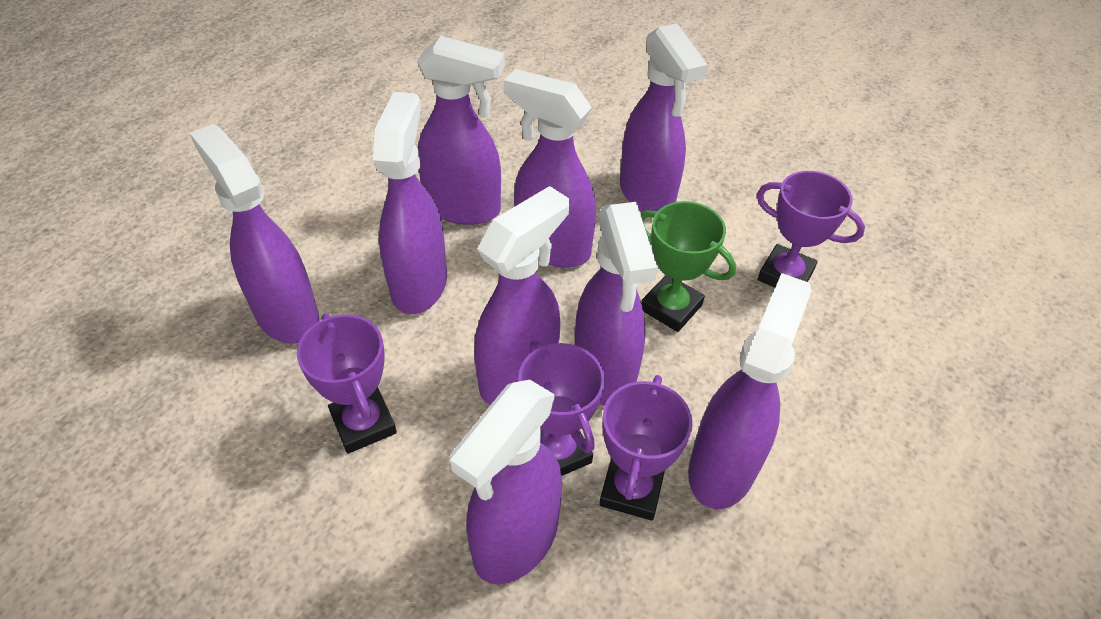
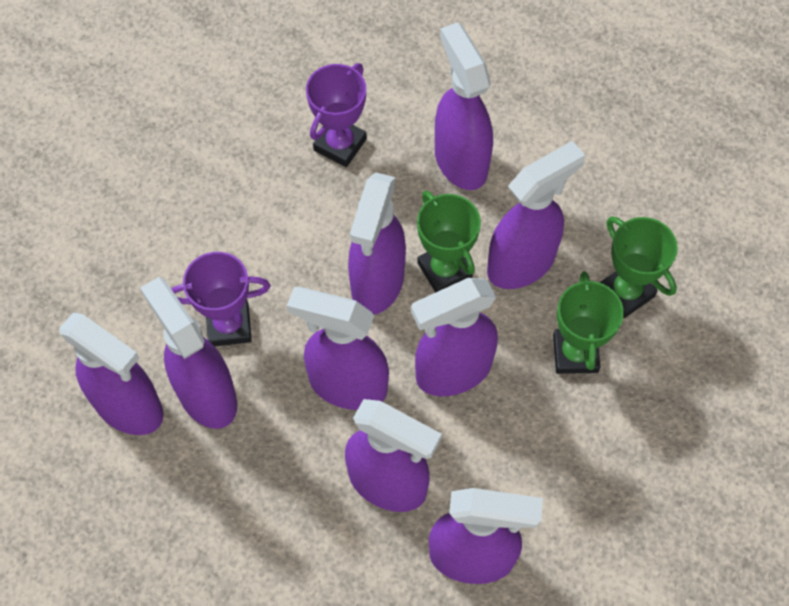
green trophy: 1 -> 3
purple trophy: 4 -> 2

